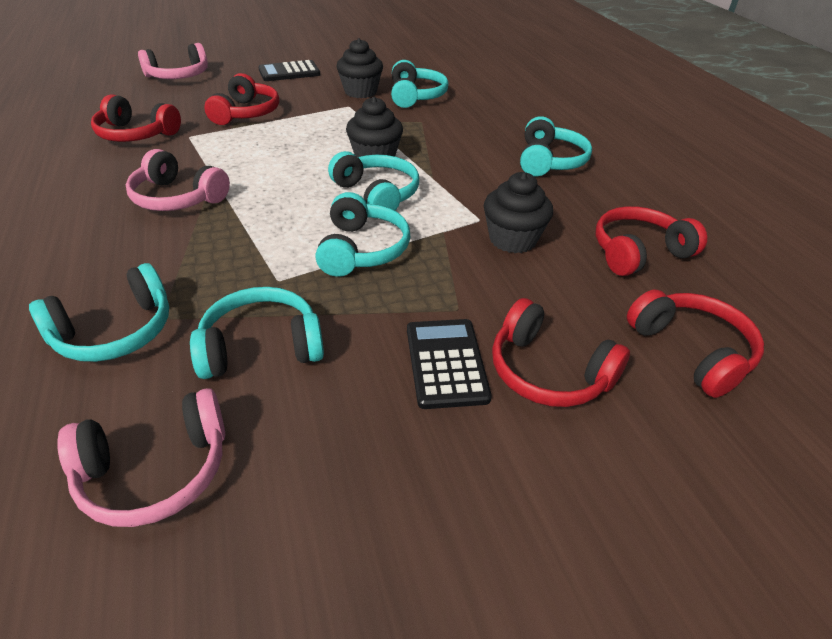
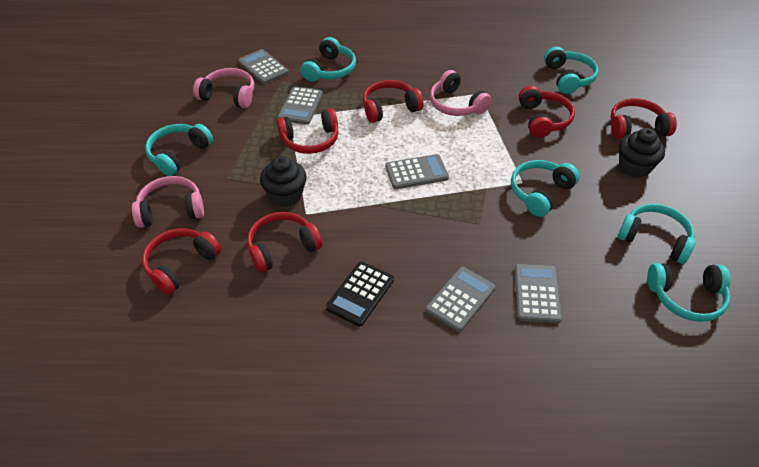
black calculator: 2 -> 1
black cupcake: 3 -> 2
grey calculator: 0 -> 5
red headphones: 5 -> 6

